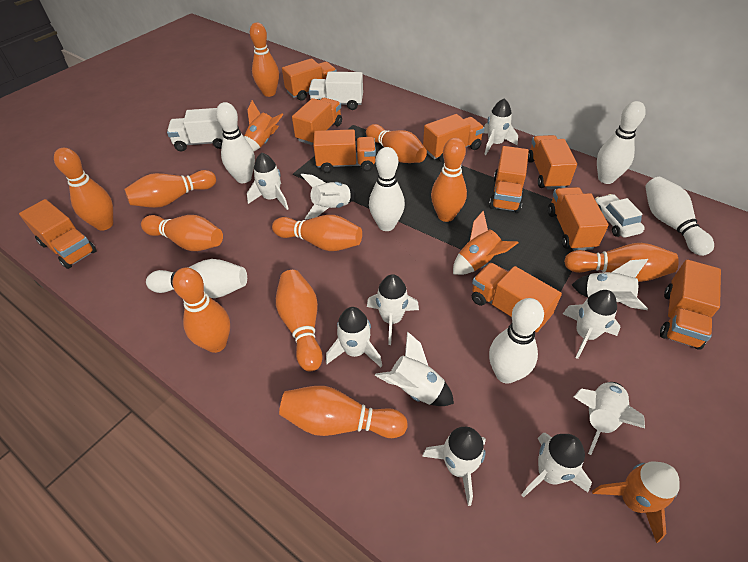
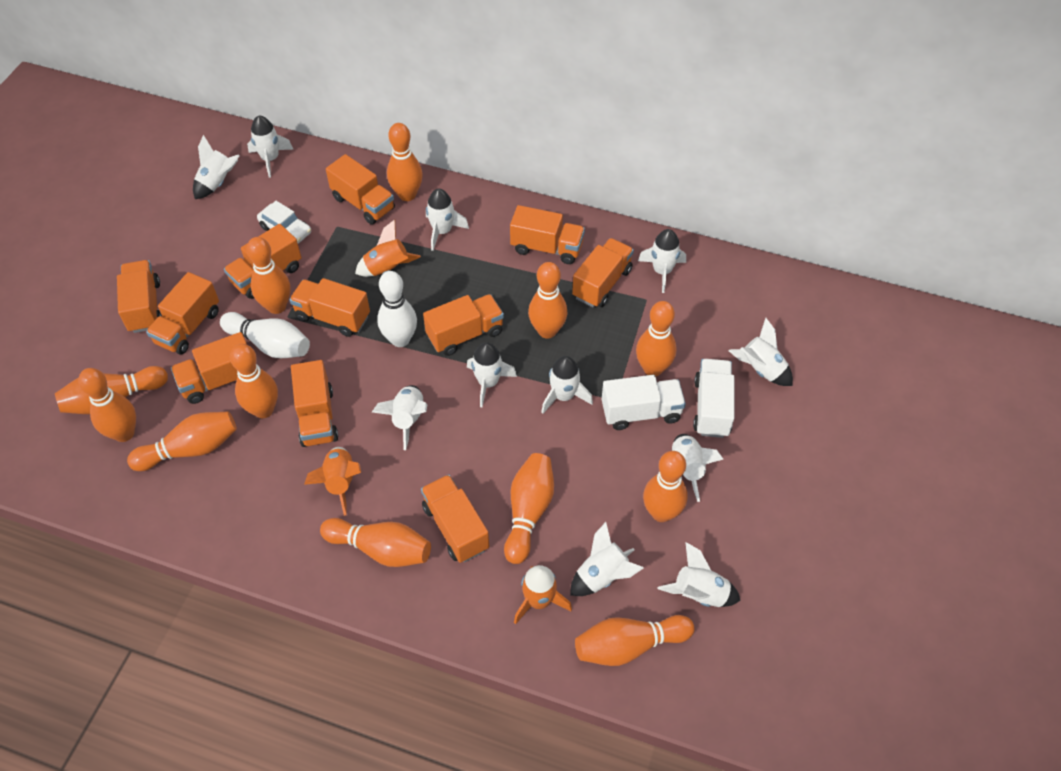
orange bowling pin: 11 -> 12
orange truck: 10 -> 11
white bowling pin: 6 -> 2

